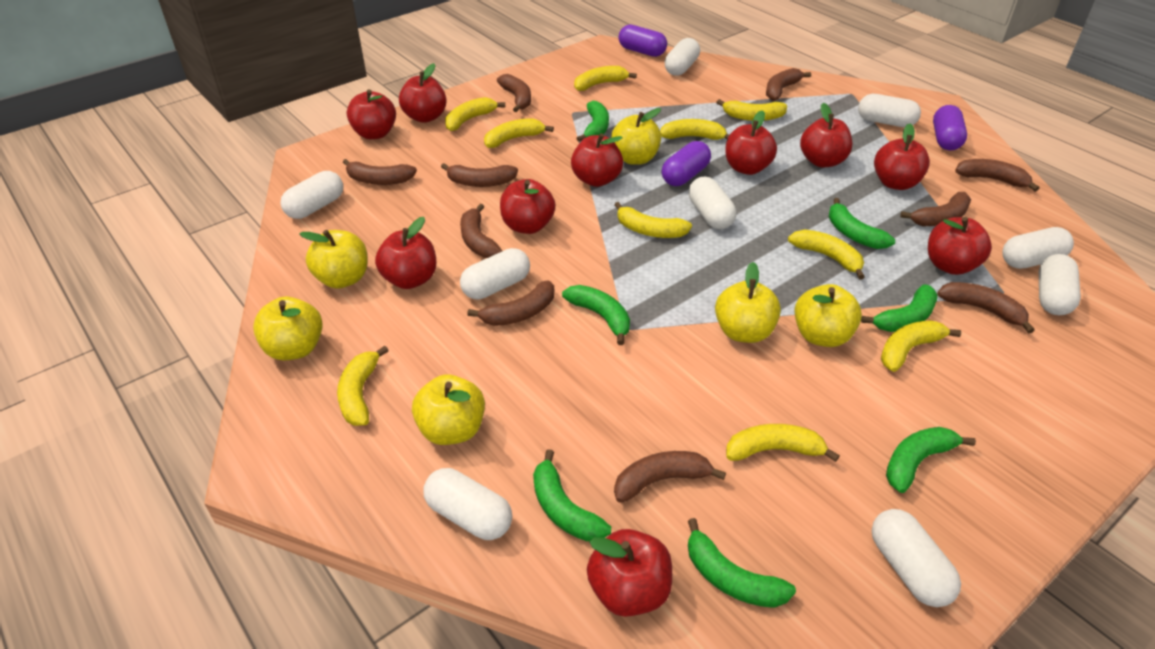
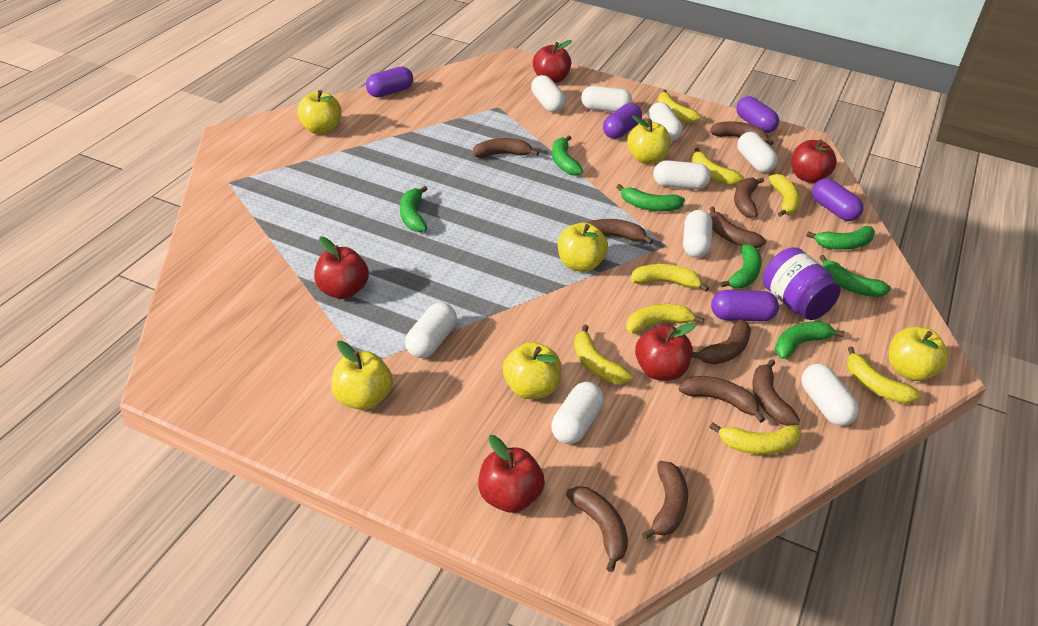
purple capsule: 3 -> 5
purple jar: 0 -> 1
red apple: 10 -> 5
yellow banana: 10 -> 8

